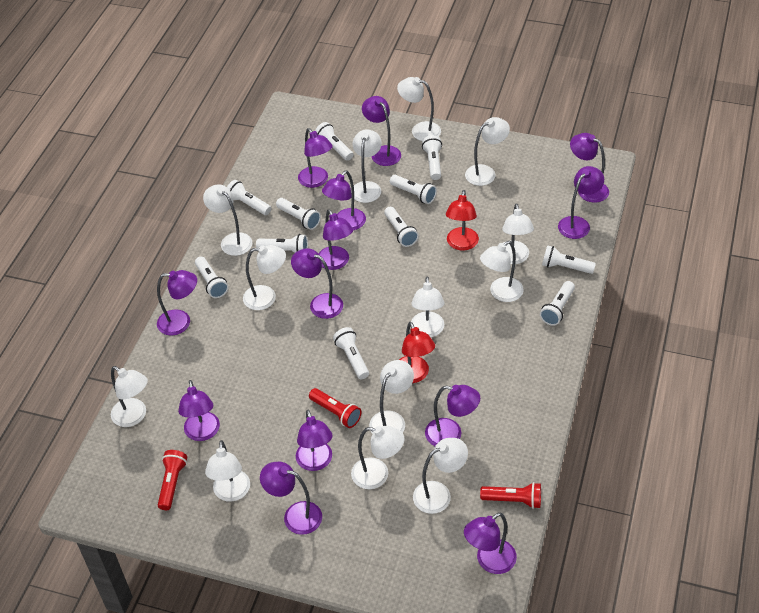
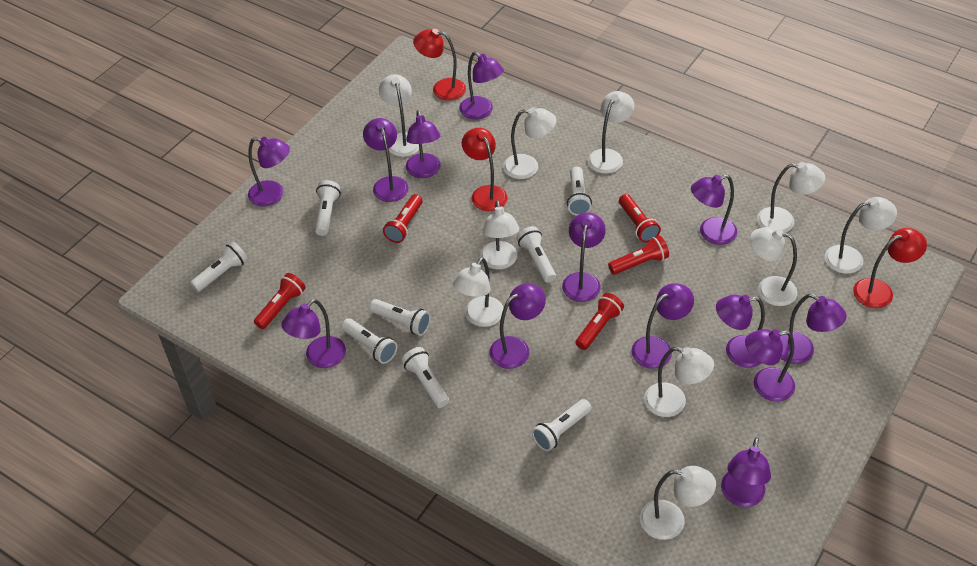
red flashlight: 3 -> 5
red lamp: 2 -> 3
white flashlight: 11 -> 8
white lamp: 13 -> 10

